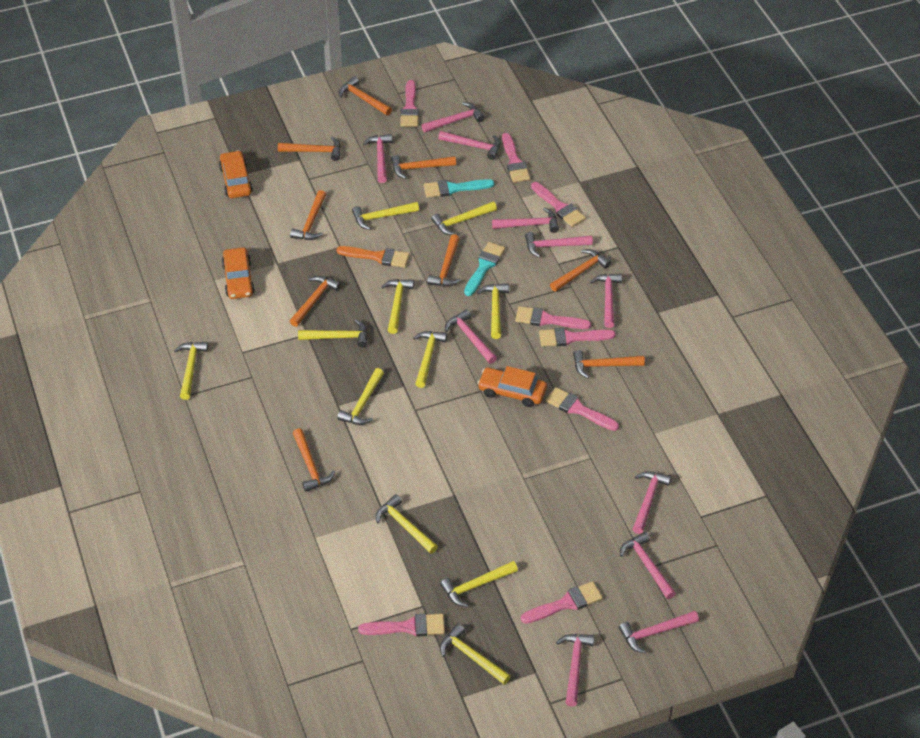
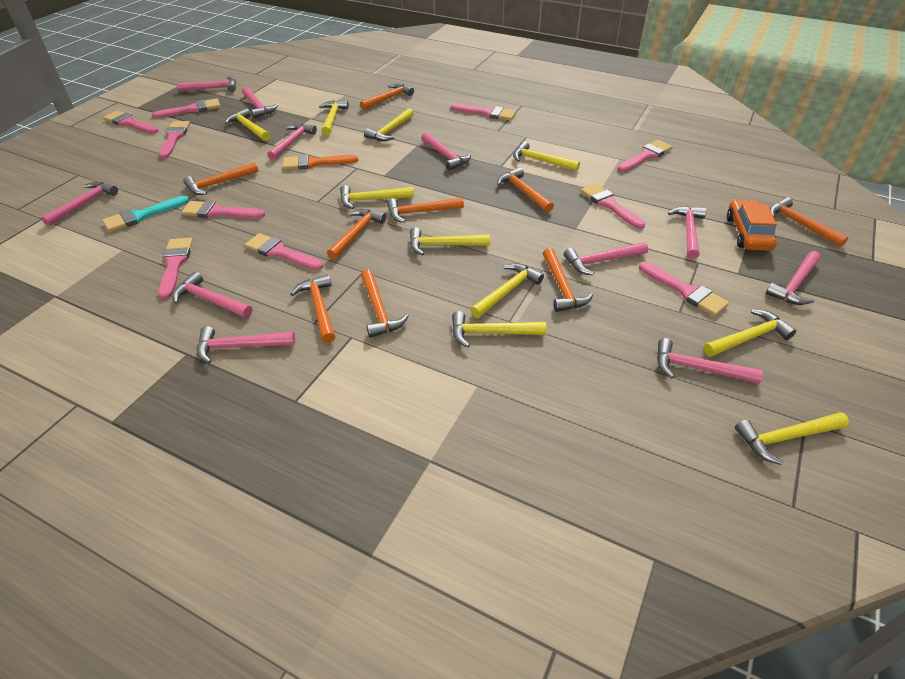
orange car: 3 -> 1
pink brush: 8 -> 10
turquoise brush: 2 -> 1
yellow hammer: 11 -> 10

